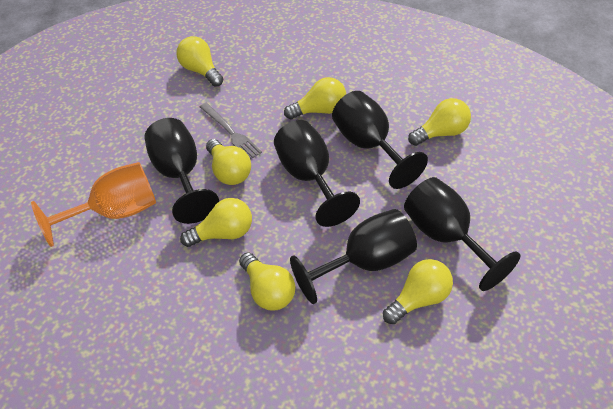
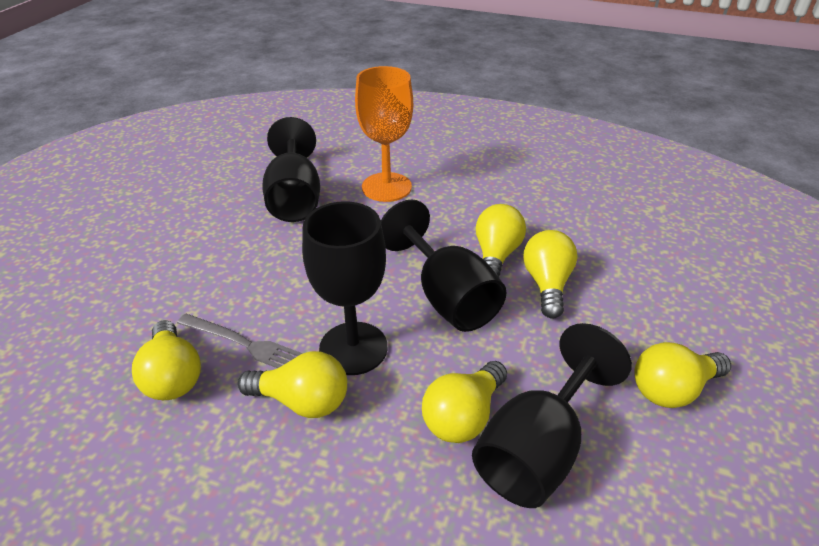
black goblet: 5 -> 4
yellow light bulb: 7 -> 6

